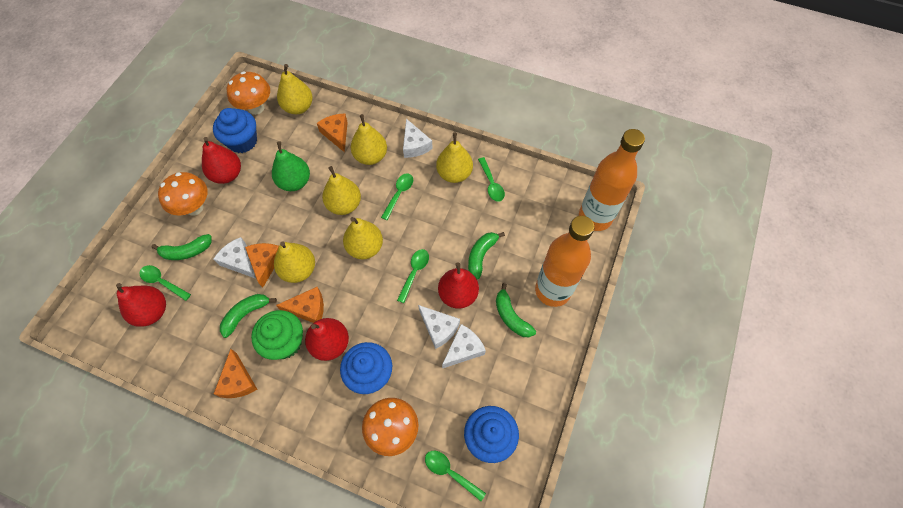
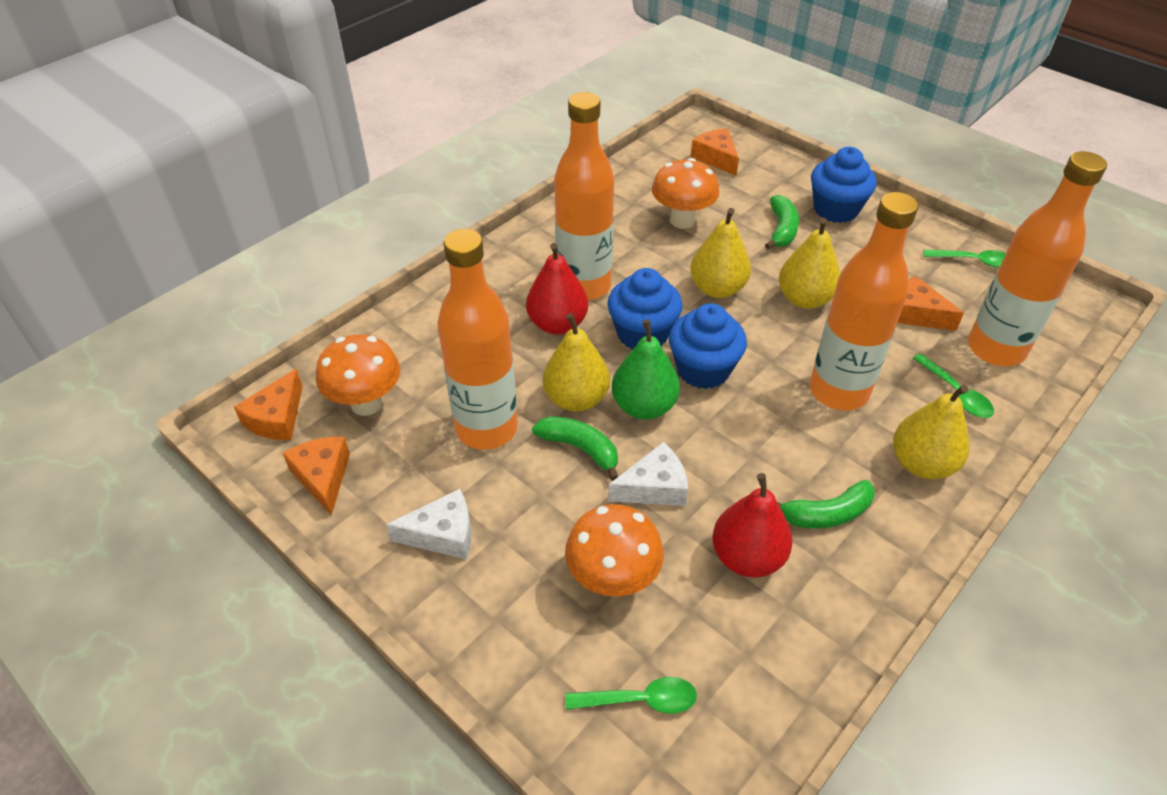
green banana: 4 -> 3
green cupcake: 1 -> 0
green spoon: 5 -> 3
orange bottle: 2 -> 4
red pear: 4 -> 2
white cheese: 4 -> 2
yellow pear: 6 -> 4

